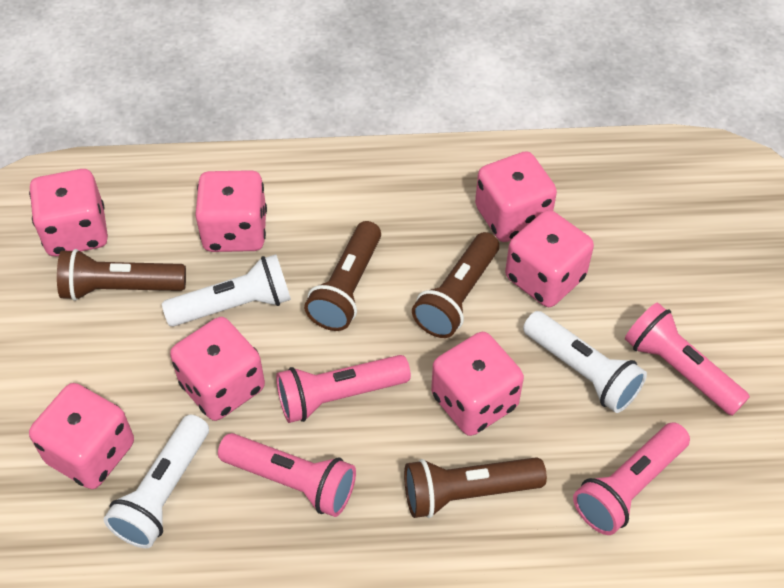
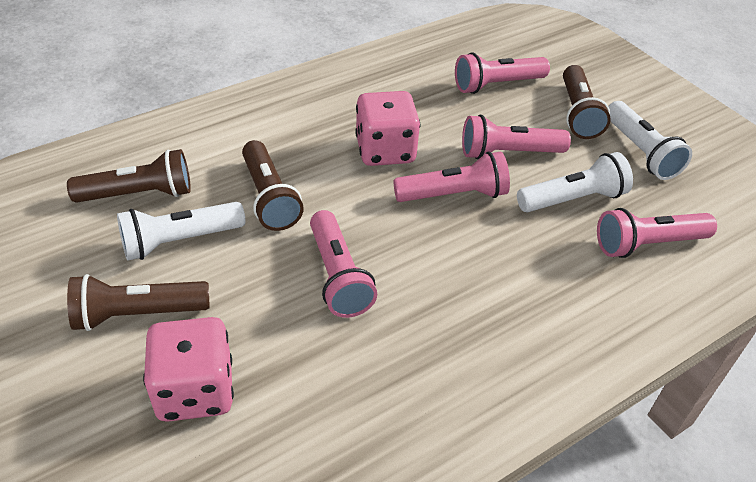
pink dice: 7 -> 2
pink flashlight: 4 -> 5

